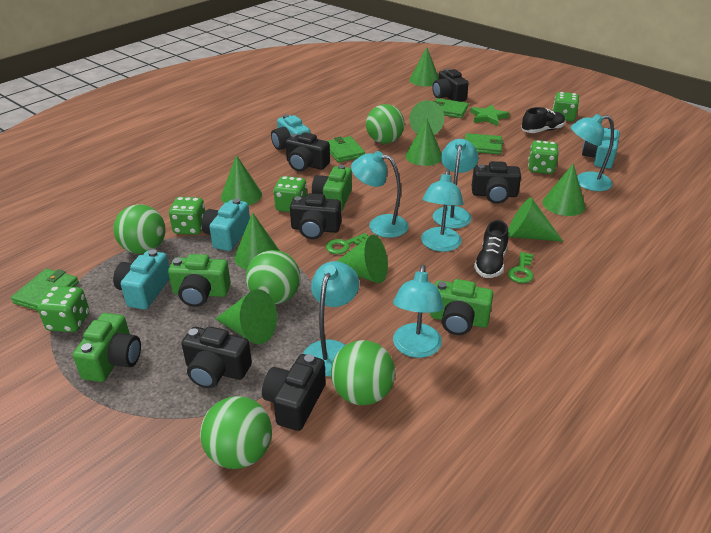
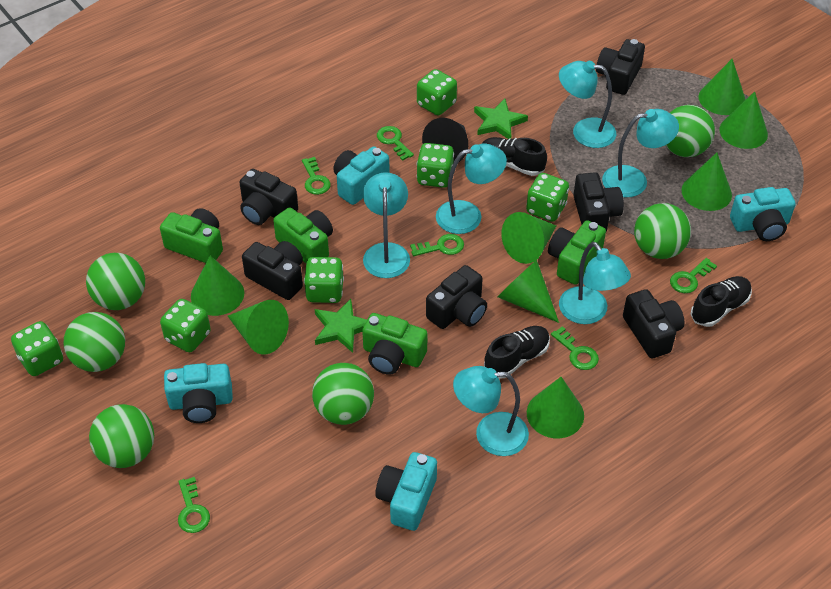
black cone: 0 -> 1
black shoe: 2 -> 3
green ball: 5 -> 6
green cone: 9 -> 8
green dice: 5 -> 6
green key: 2 -> 6
green star: 1 -> 2
green wallet: 4 -> 0

